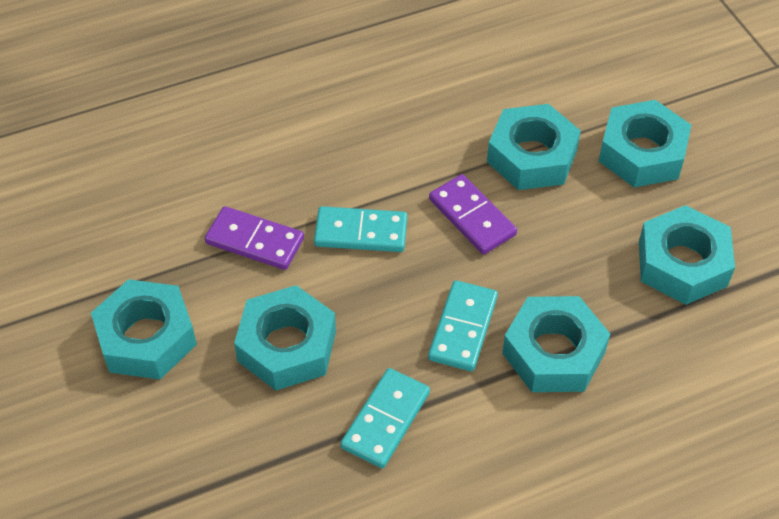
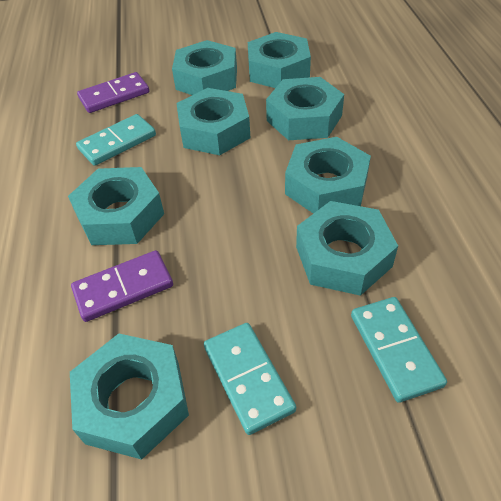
turquoise nut: 6 -> 8

